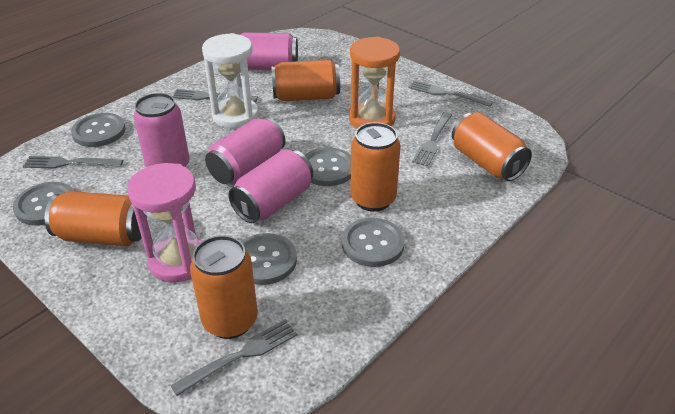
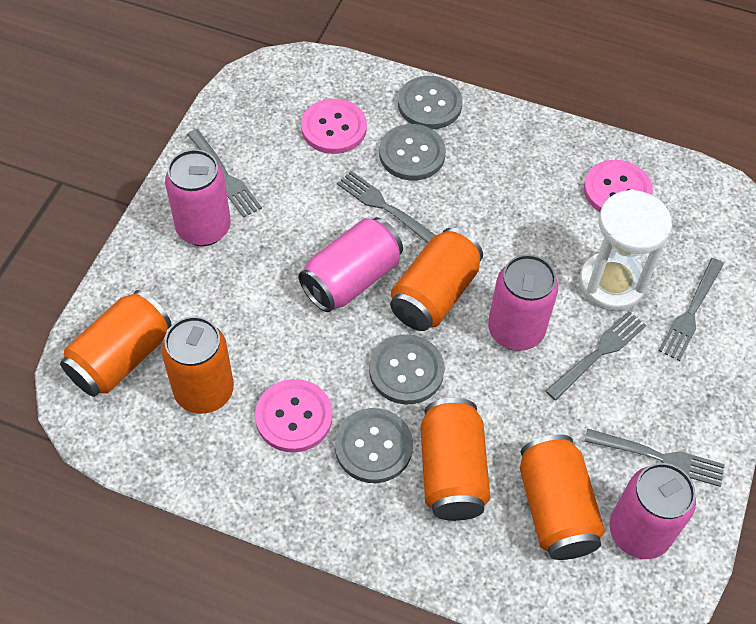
grey button: 5 -> 4
orange hourglass: 1 -> 0
pink button: 0 -> 3
pink hourglass: 1 -> 0

